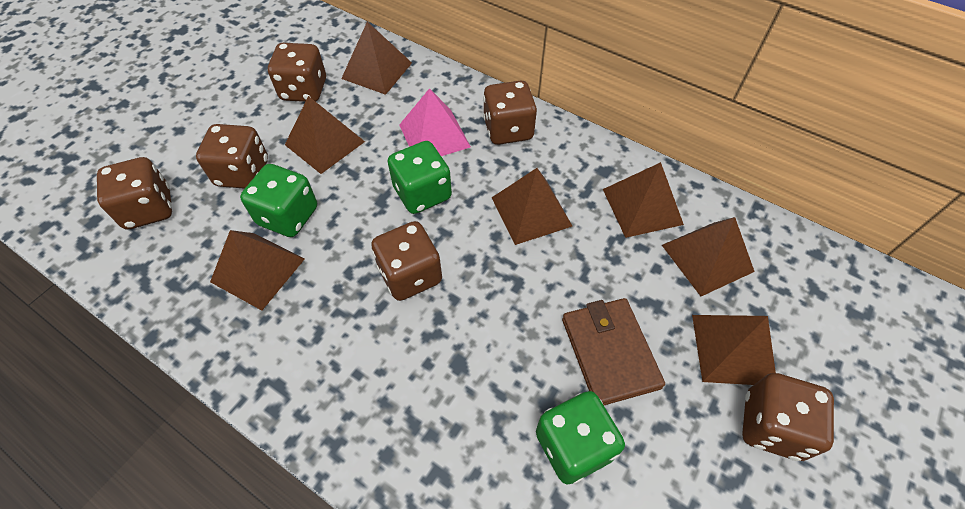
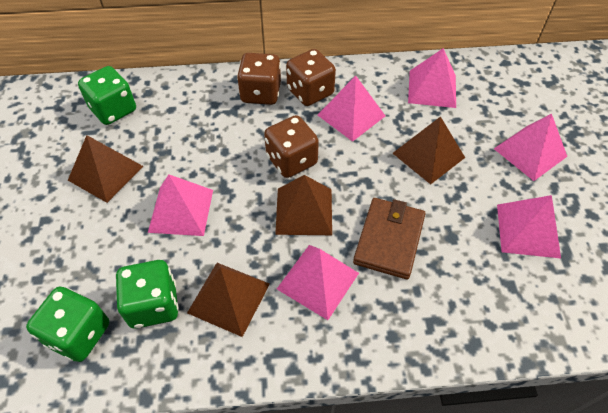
brown dice: 6 -> 3
brown pyramid: 7 -> 4
pink pyramid: 1 -> 6

